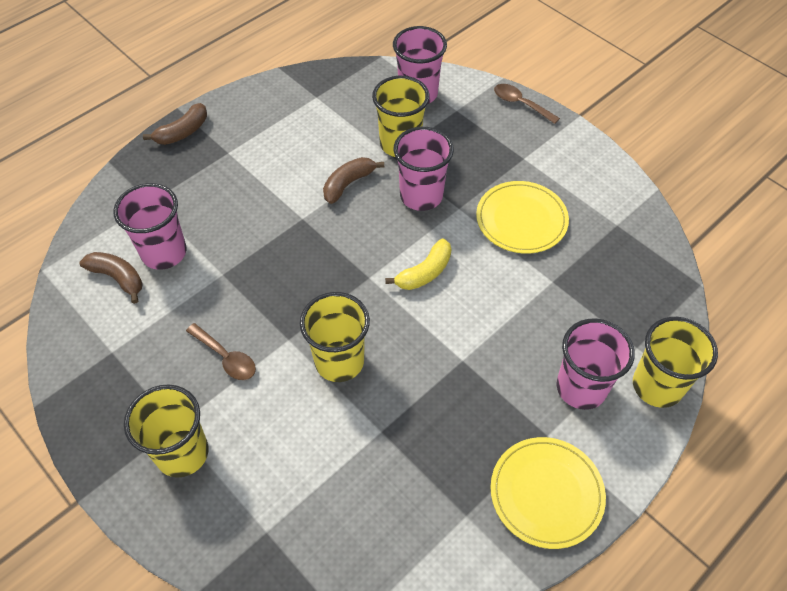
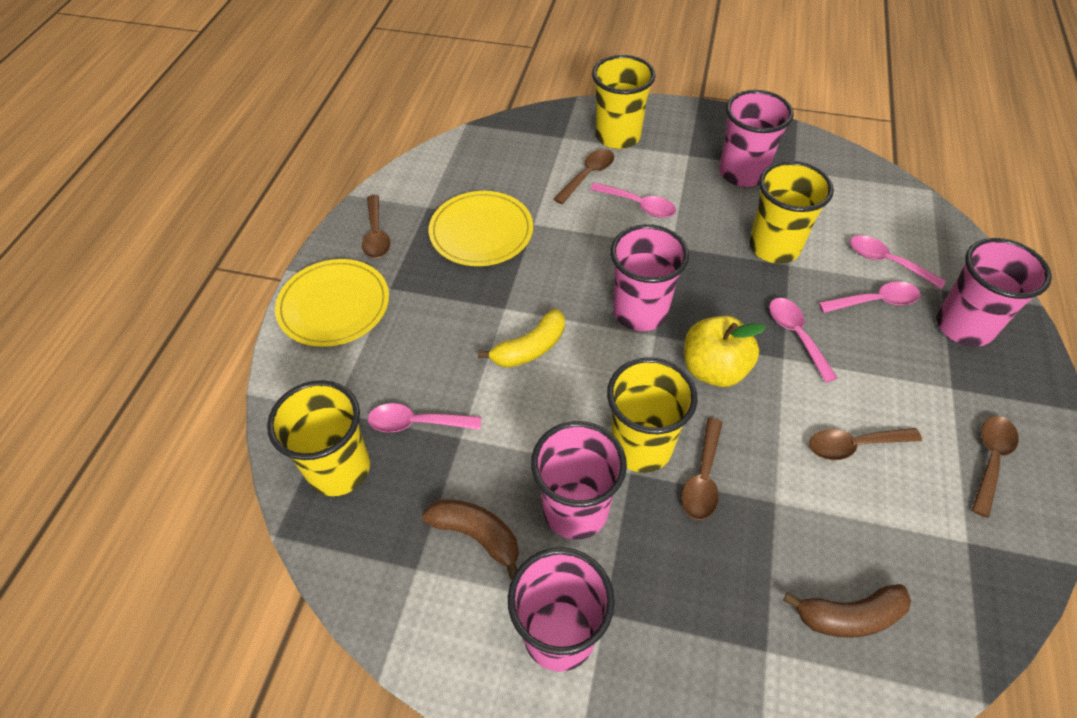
brown banana: 3 -> 2
brown spoon: 2 -> 5
pink cup: 4 -> 5
pink spoon: 0 -> 5
yellow apple: 0 -> 1

